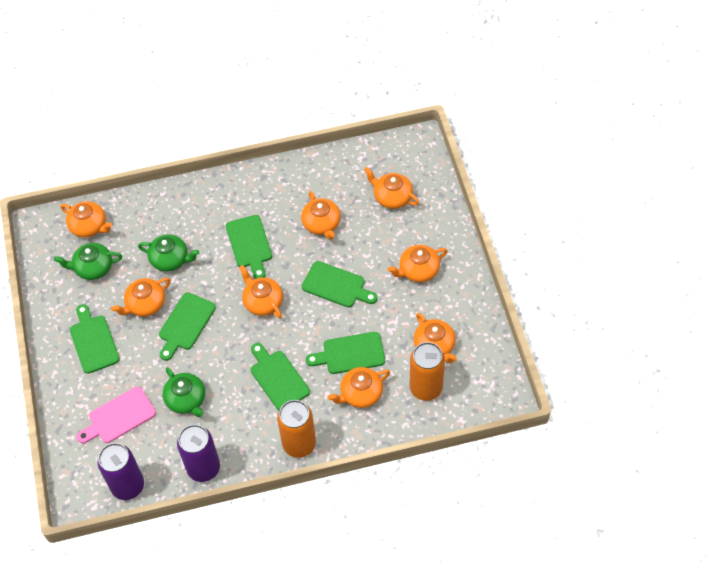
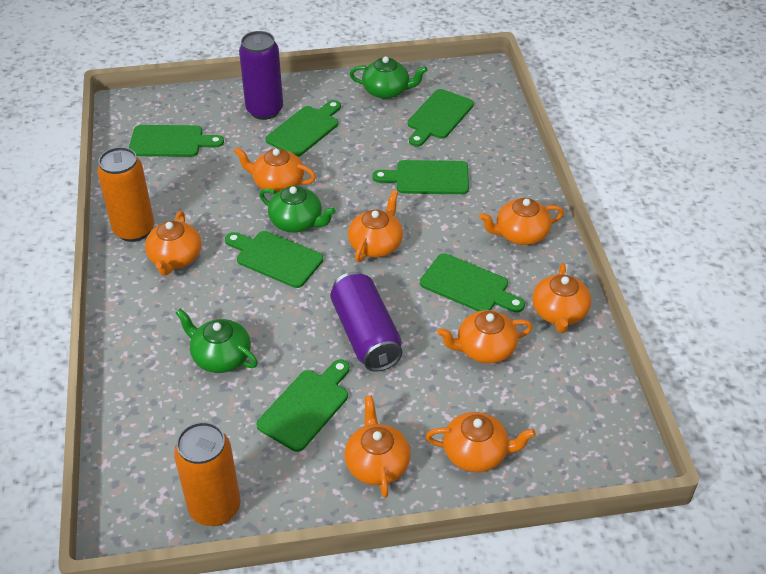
green cutting board: 6 -> 7
pink cutting board: 1 -> 0

